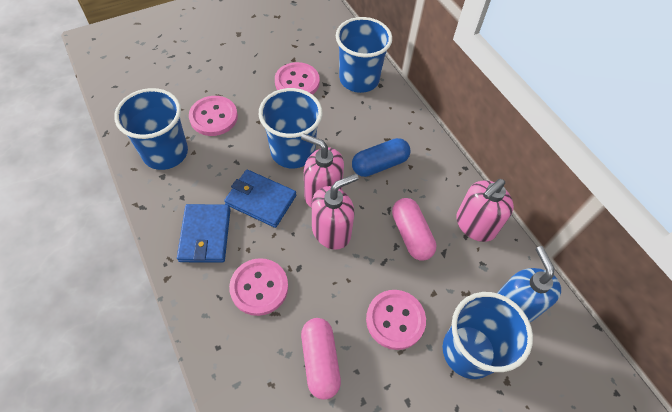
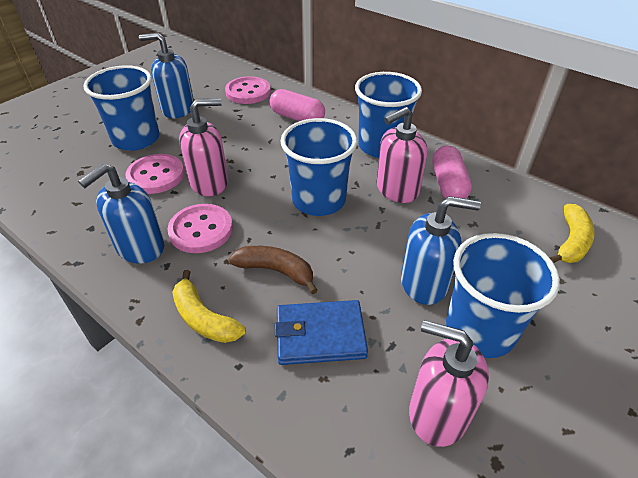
blue capsule: 1 -> 0
blue soap dispenser: 1 -> 3
blue wallet: 2 -> 1
brown banana: 0 -> 1
pink button: 4 -> 3
yellow banana: 0 -> 2

